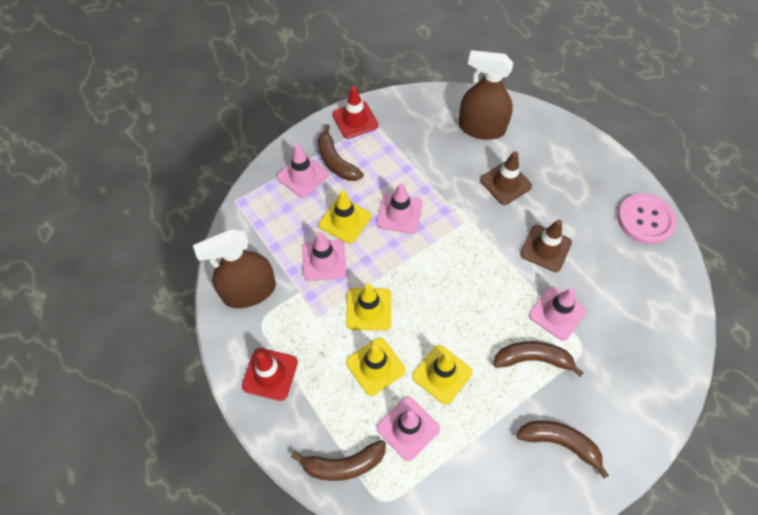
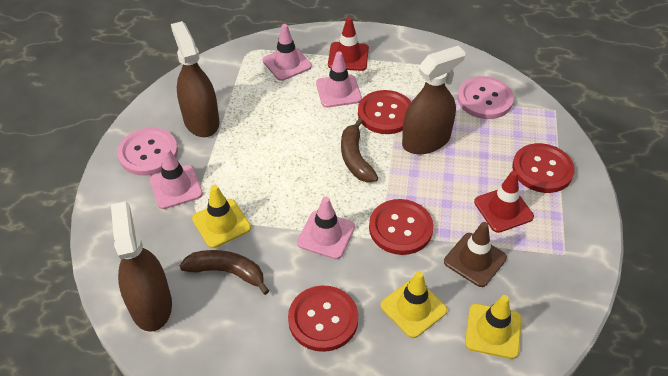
brown banana: 4 -> 2
brown spray bottle: 2 -> 3
brown traffic cone: 2 -> 1
pink button: 1 -> 2
pink traffic cone: 5 -> 4
red button: 0 -> 4
yellow traffic cone: 4 -> 3

